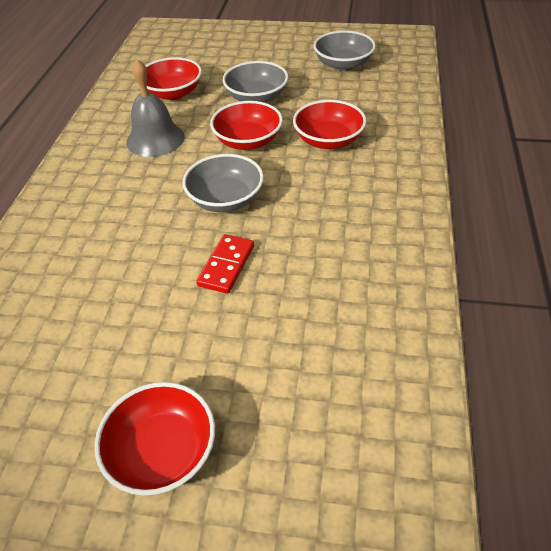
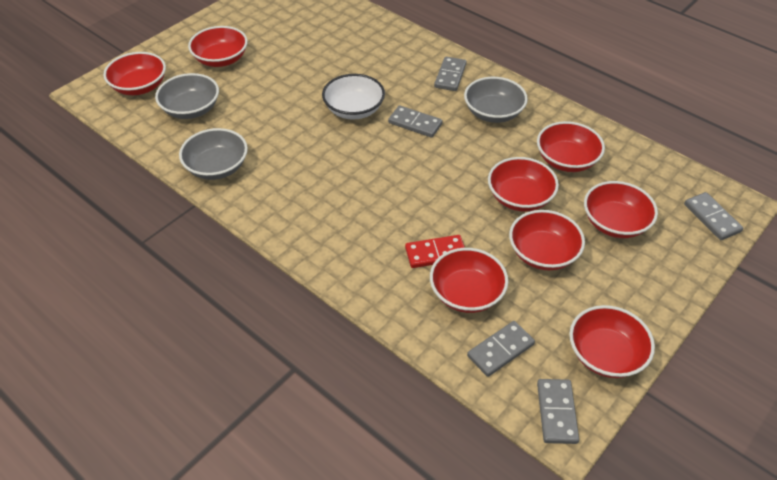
grey bell: 1 -> 0
grey domino: 0 -> 5
red bowl: 4 -> 8
white bowl: 0 -> 1

